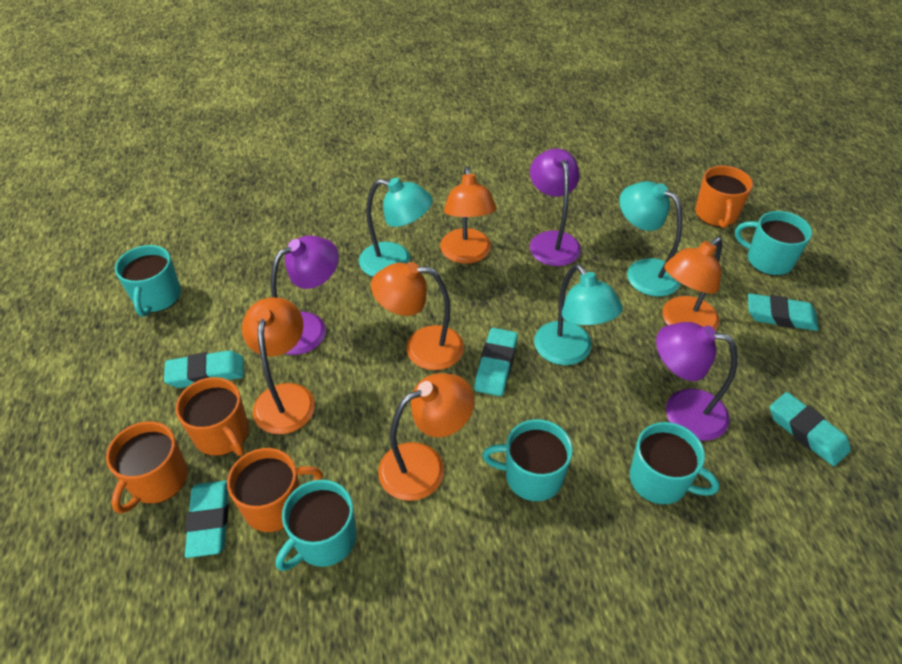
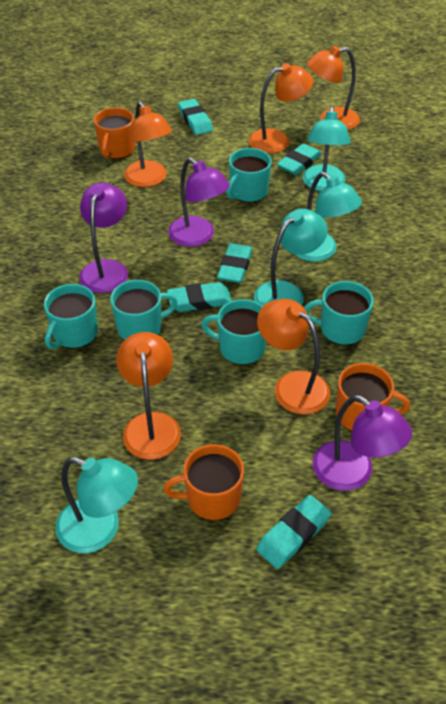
orange mug: 4 -> 3
turquoise lamp: 3 -> 4

